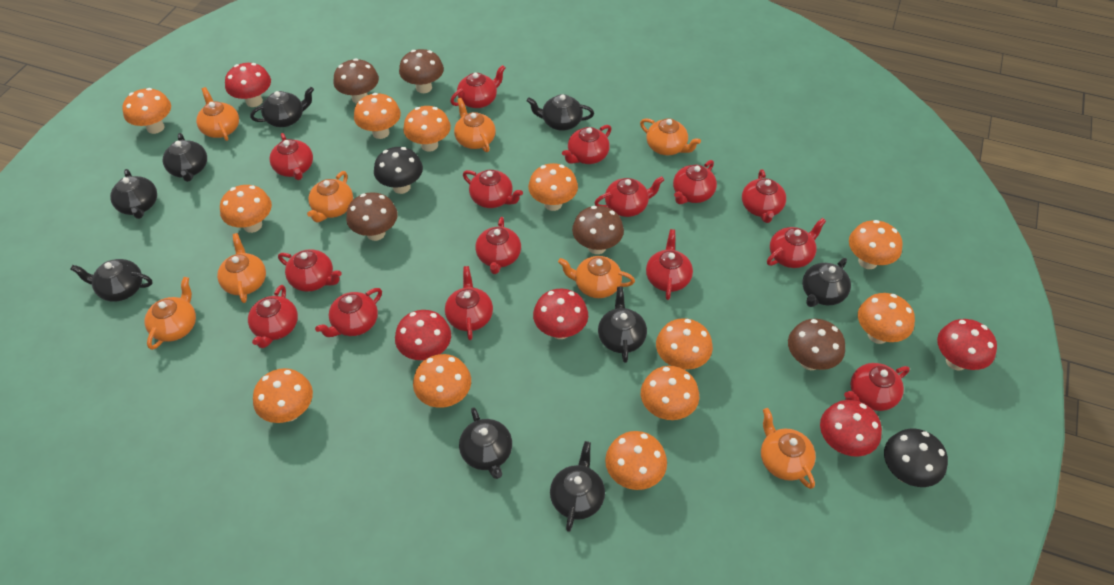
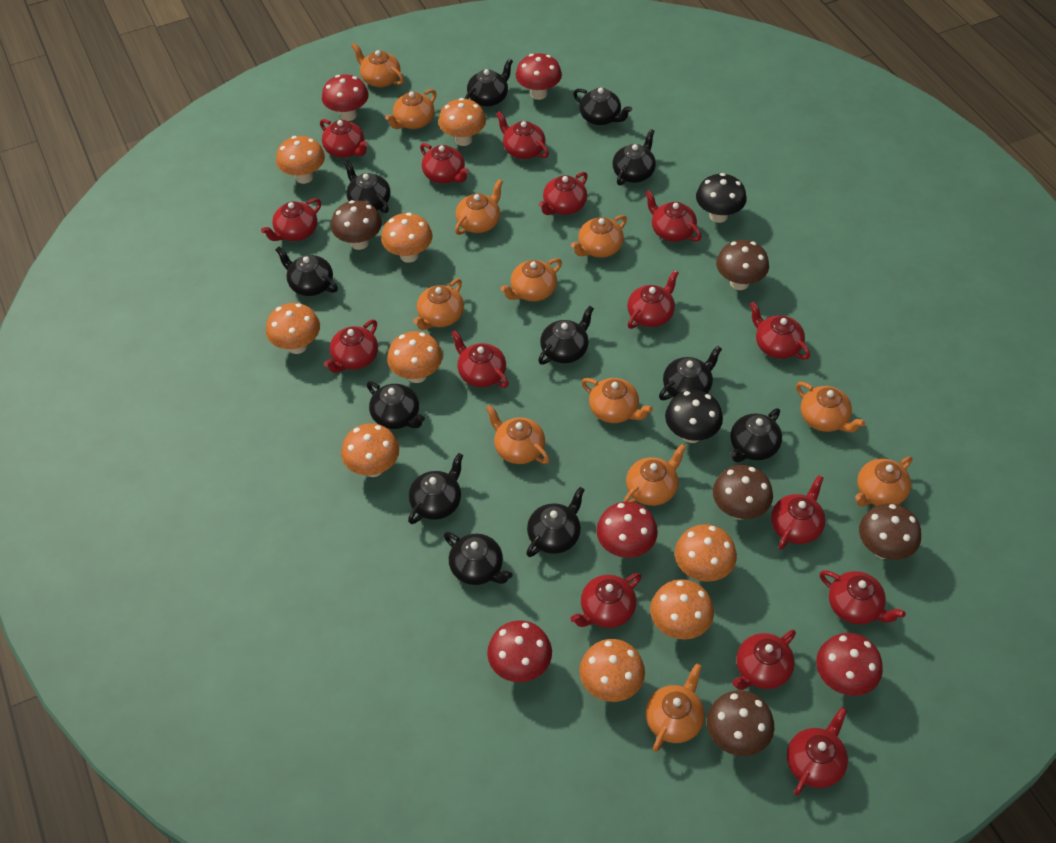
black teapot: 9 -> 12
orange mushroom: 12 -> 9
orange teapot: 8 -> 12

